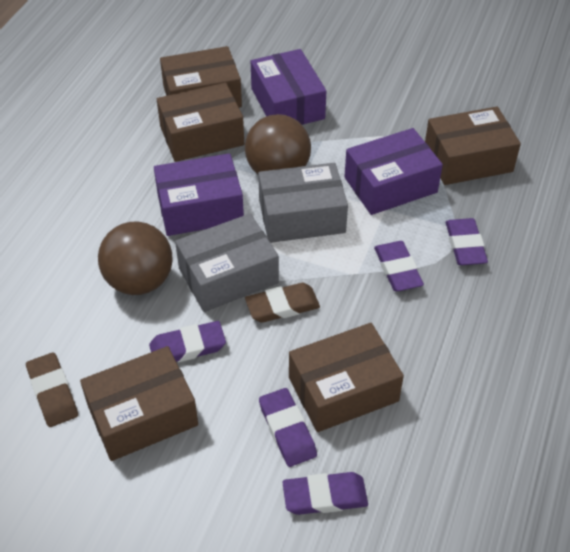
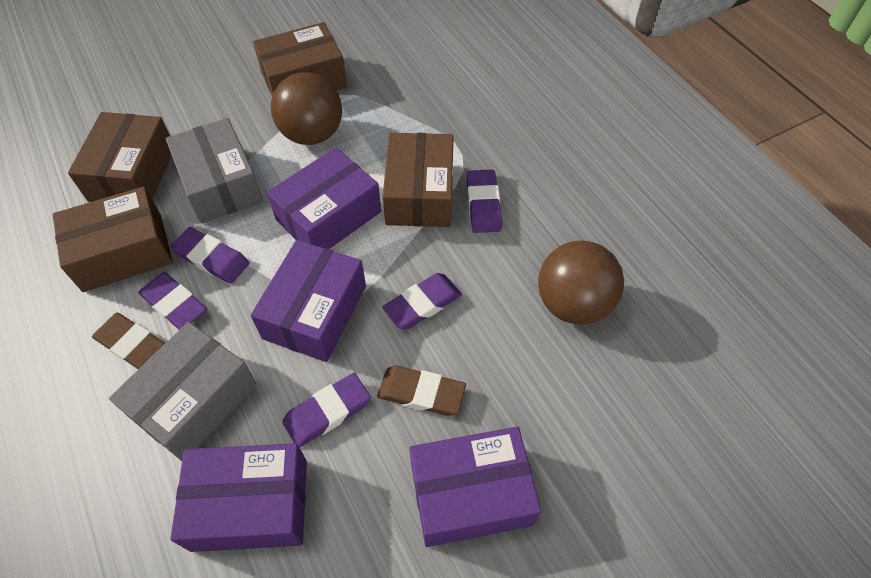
brown box: 5 -> 4
purple box: 3 -> 4

